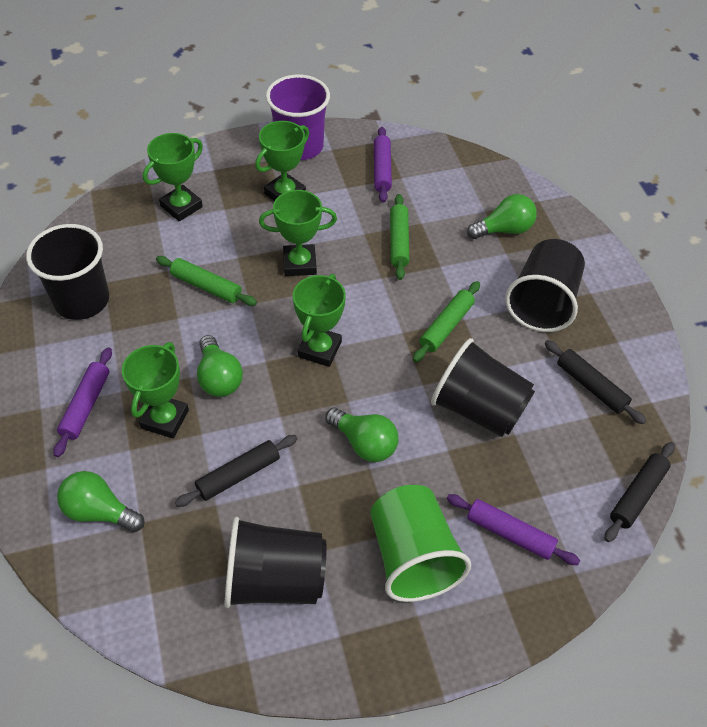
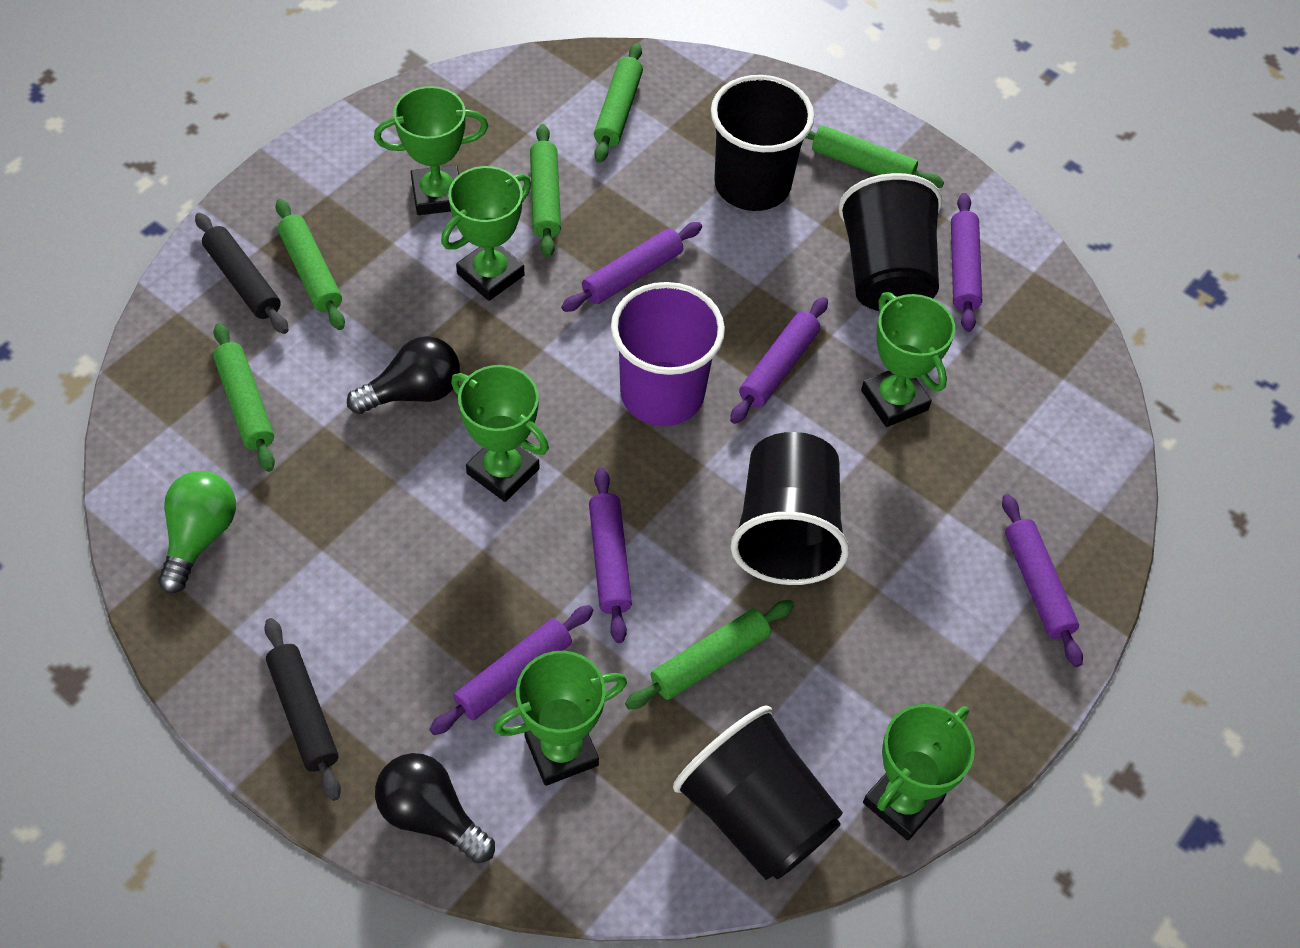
black light bulb: 0 -> 2
black rolling pin: 3 -> 2
green cup: 1 -> 0
green light bulb: 4 -> 1
green rolling pin: 3 -> 6
green trophy: 5 -> 6
purple rolling pin: 3 -> 6

